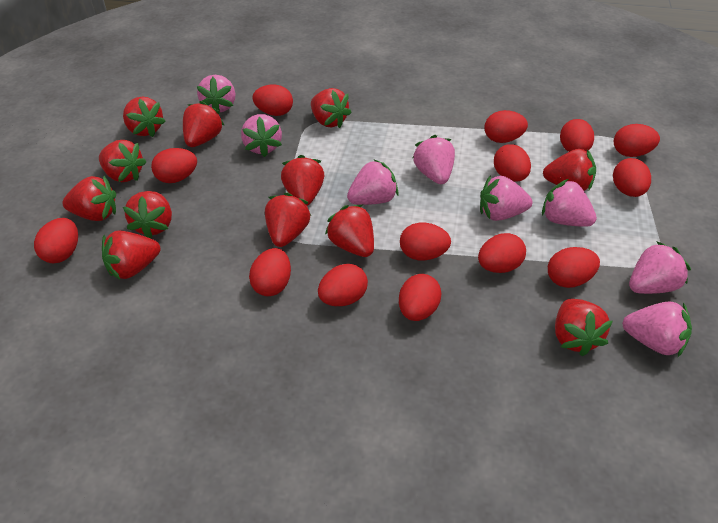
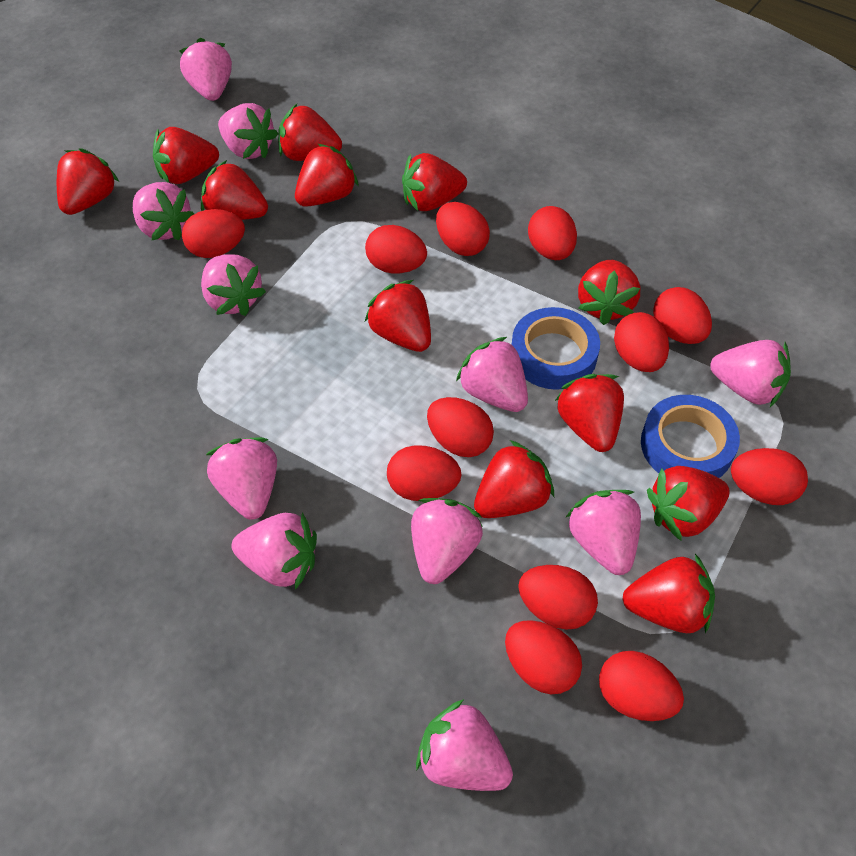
blue tape: 0 -> 2
pink strawberry: 8 -> 11
red egg: 14 -> 12

